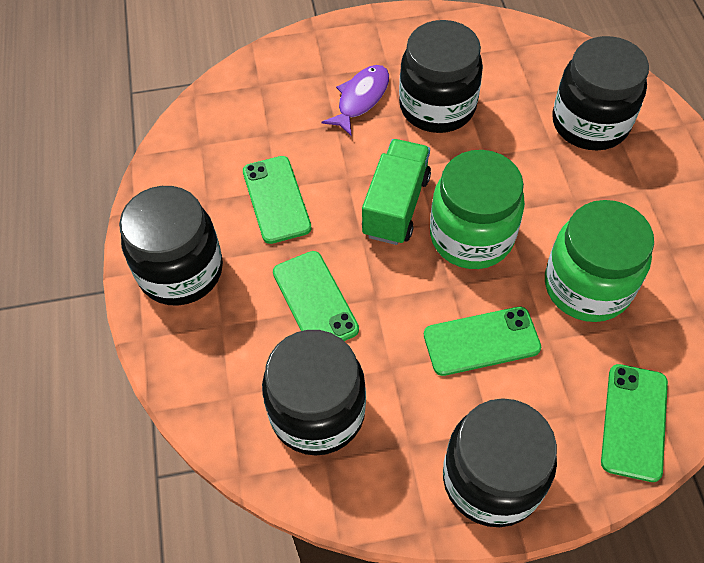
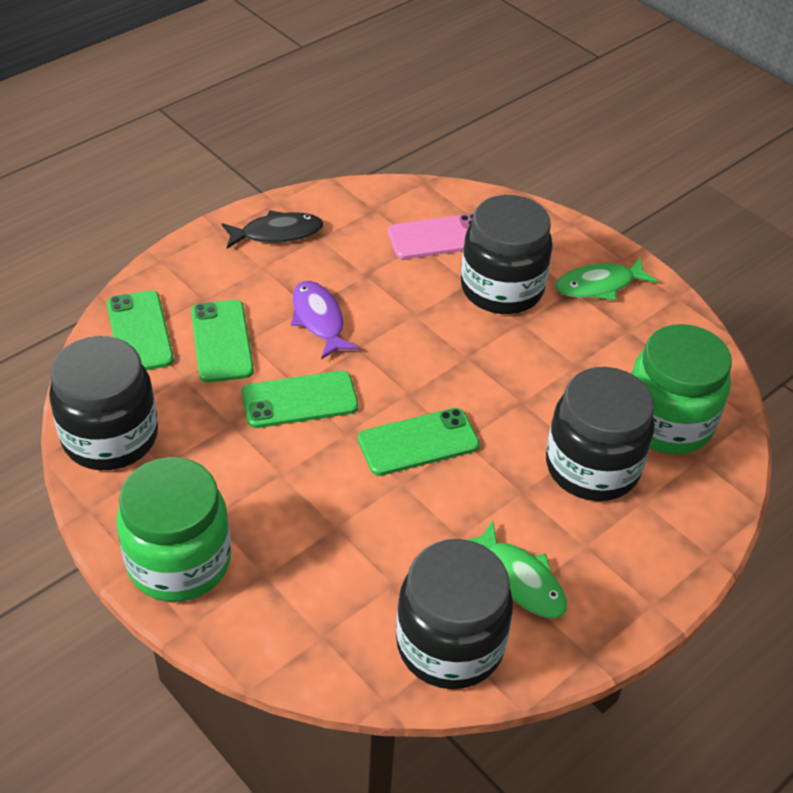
black fish: 0 -> 1
black jar: 5 -> 4
green fish: 0 -> 2
green truck: 1 -> 0
pink phone: 0 -> 1

